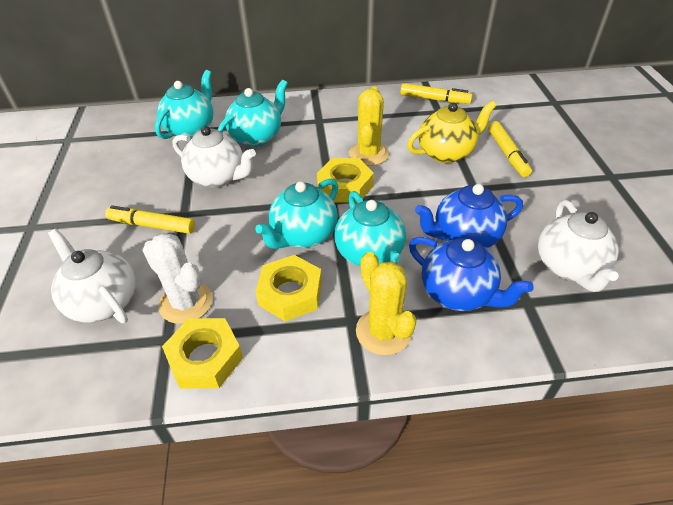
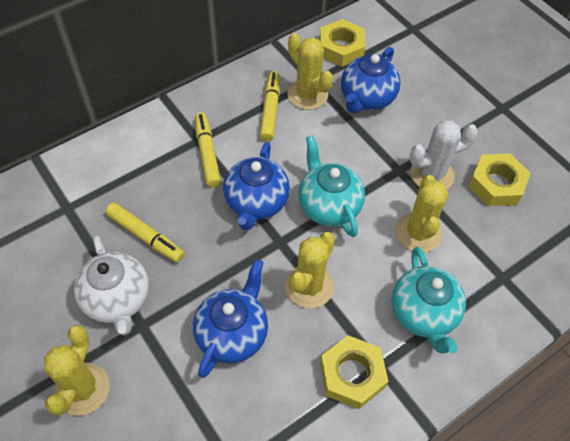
blue teapot: 2 -> 3
turquoise teapot: 4 -> 2
white teapot: 3 -> 1
yellow cactus: 2 -> 4
yellow teapot: 1 -> 0

